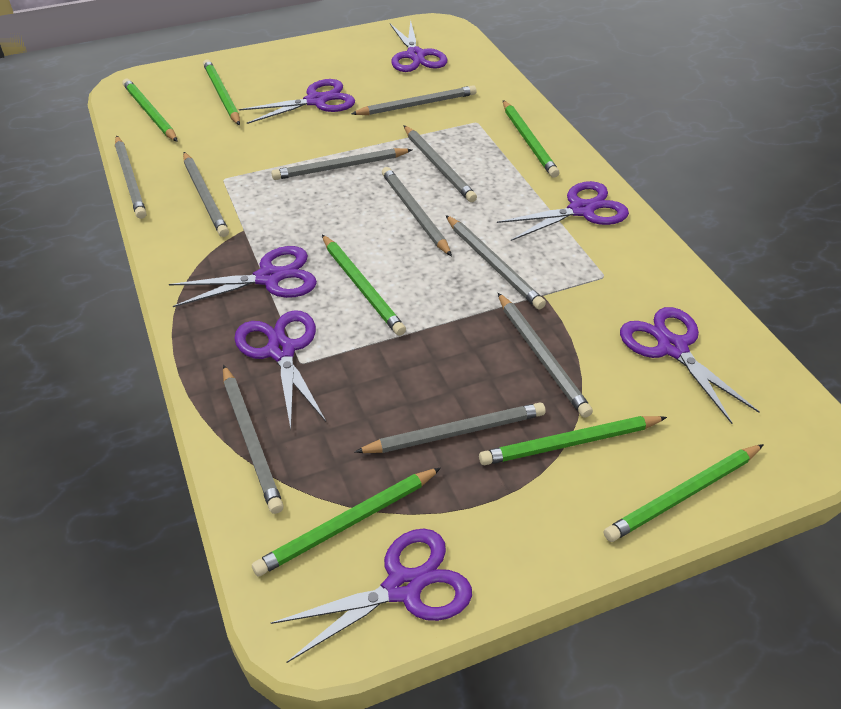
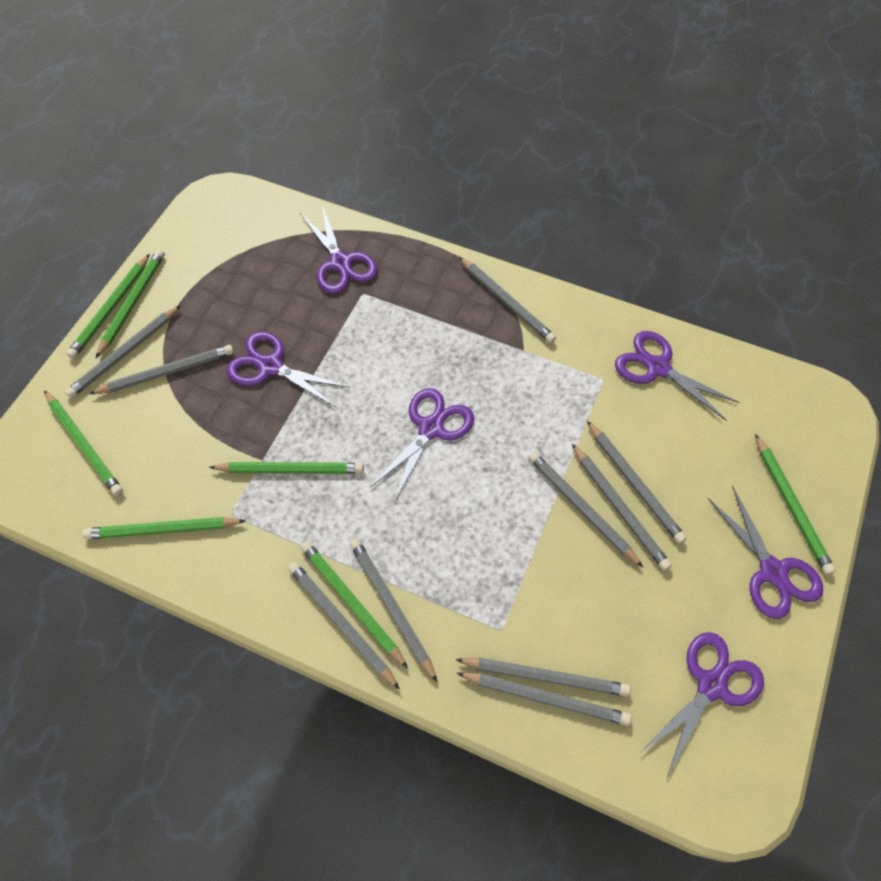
purple scissors: 7 -> 6

